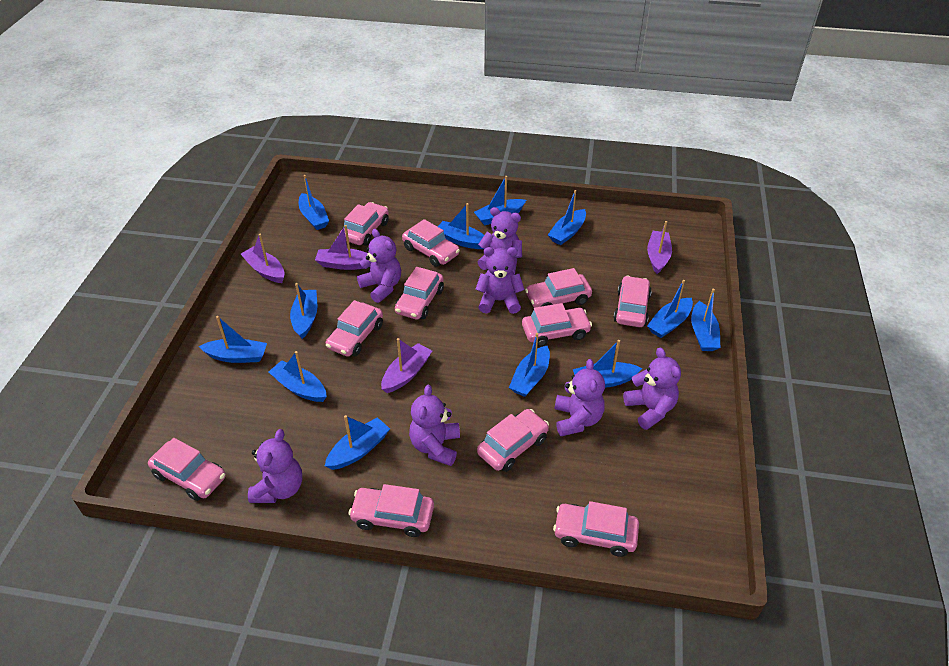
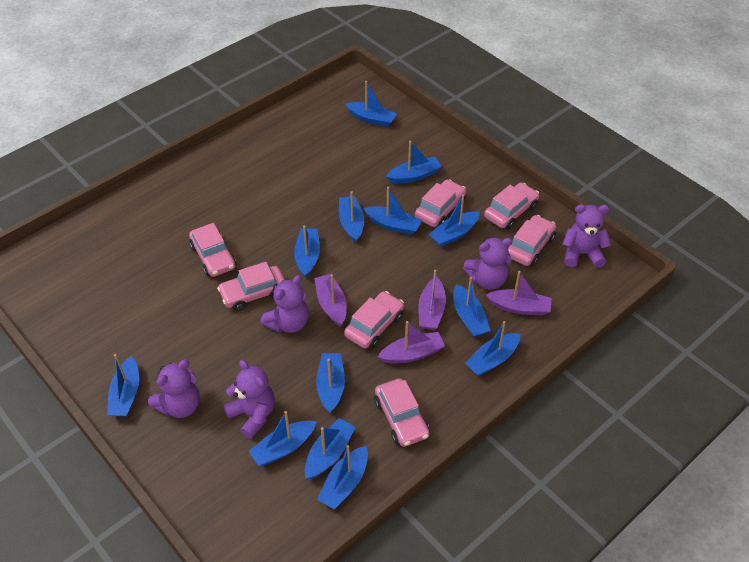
blue boat: 12 -> 13
pink car: 11 -> 7
purple teddy bear: 7 -> 5

